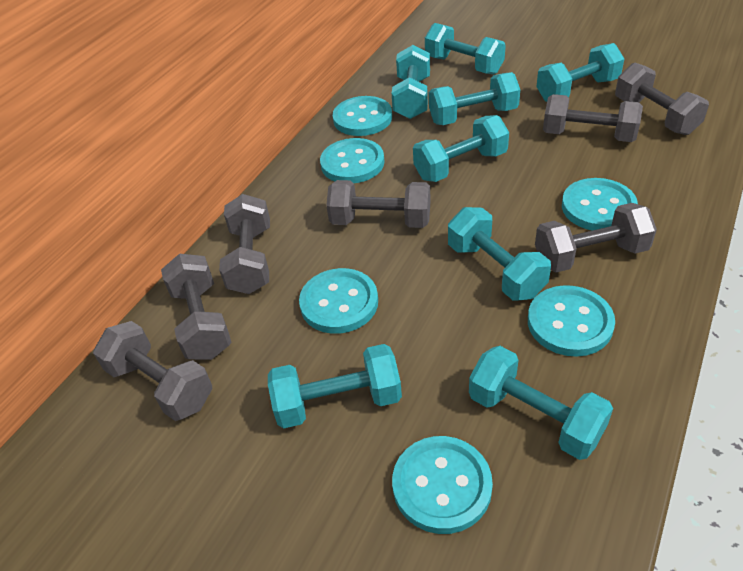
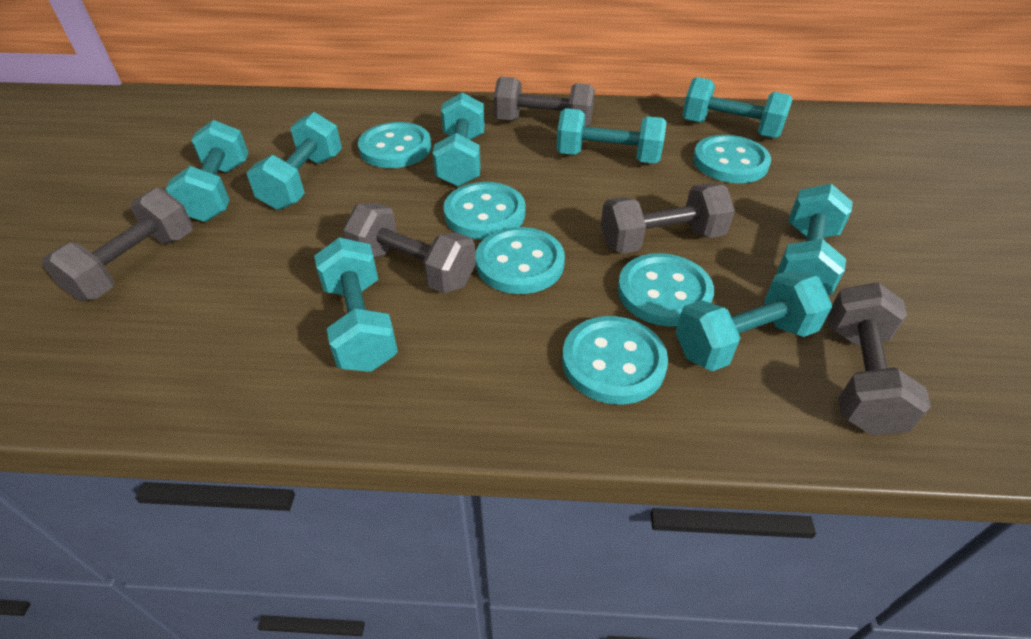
grey dumbbell: 7 -> 5

